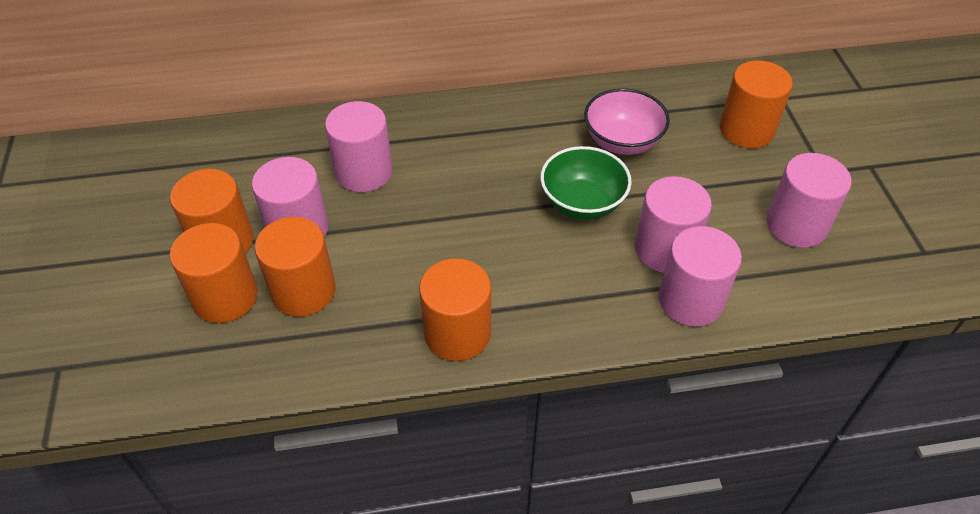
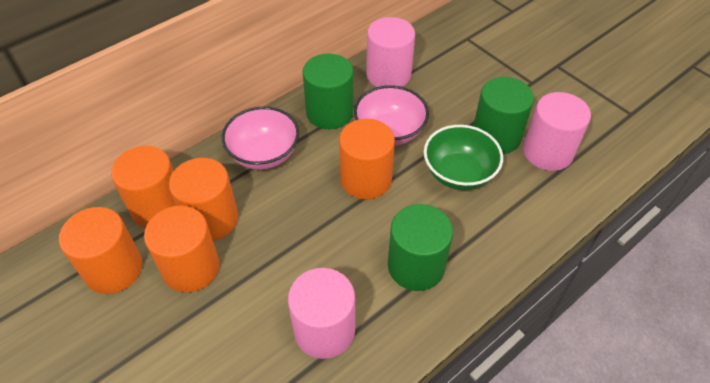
green cylinder: 0 -> 3
pink bowl: 1 -> 2
pink cylinder: 5 -> 3

